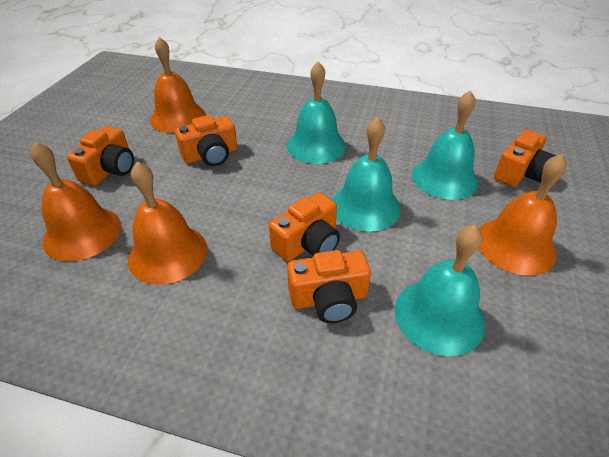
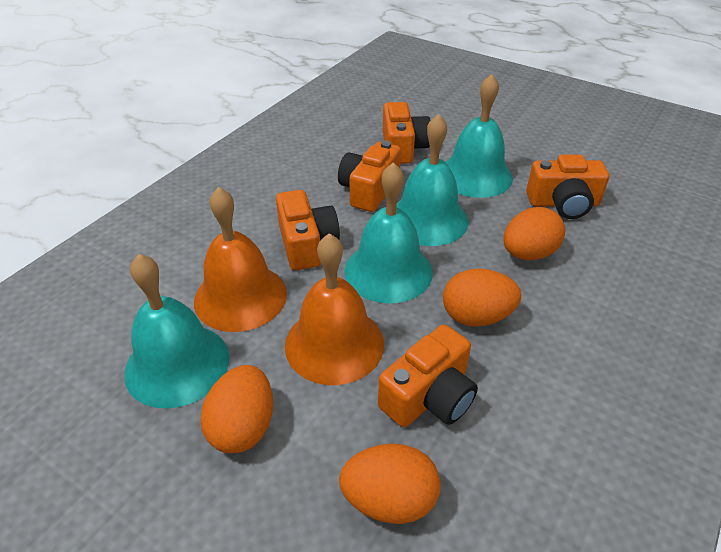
orange bell: 4 -> 2
orange egg: 0 -> 4

